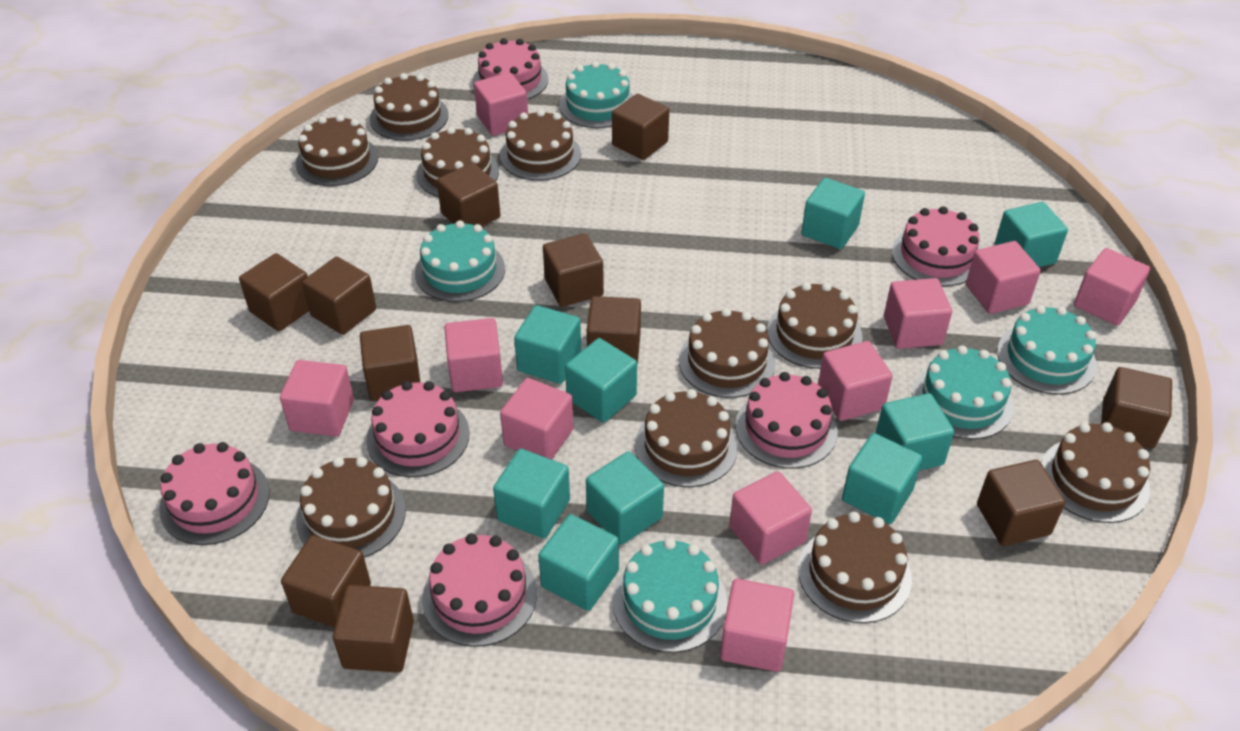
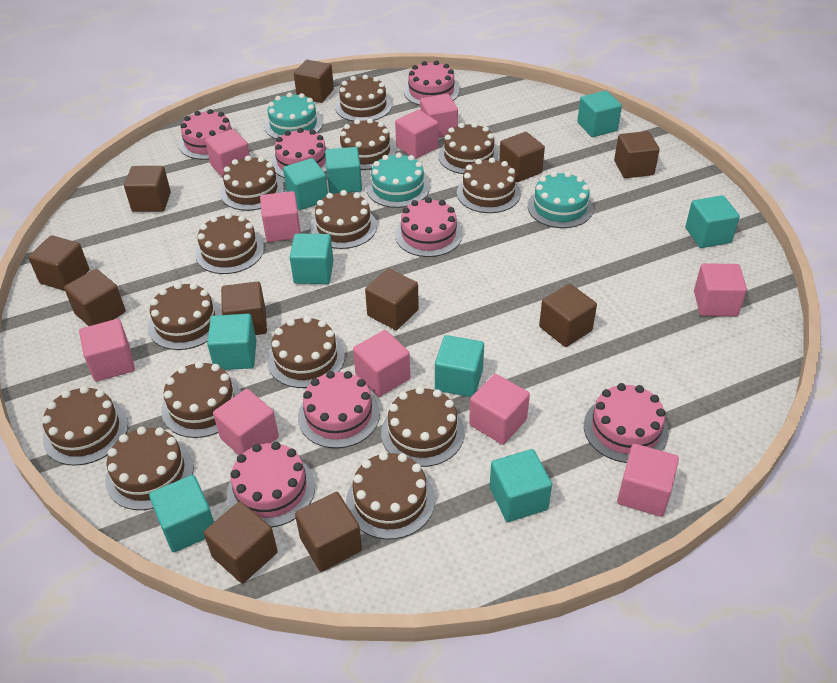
brown cake: 10 -> 14
pink cake: 6 -> 7
turquoise cake: 5 -> 3

